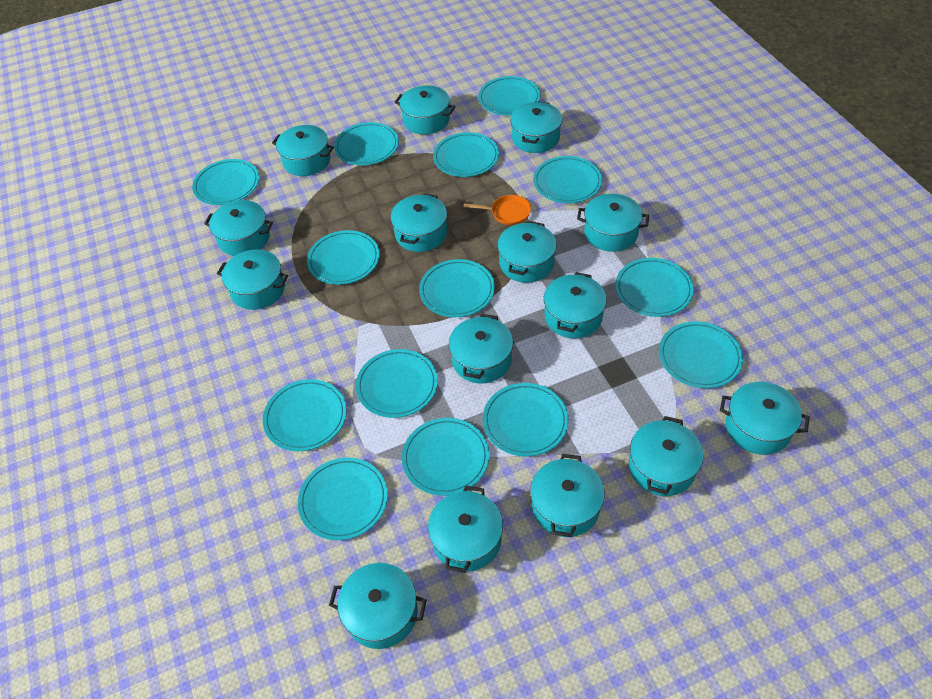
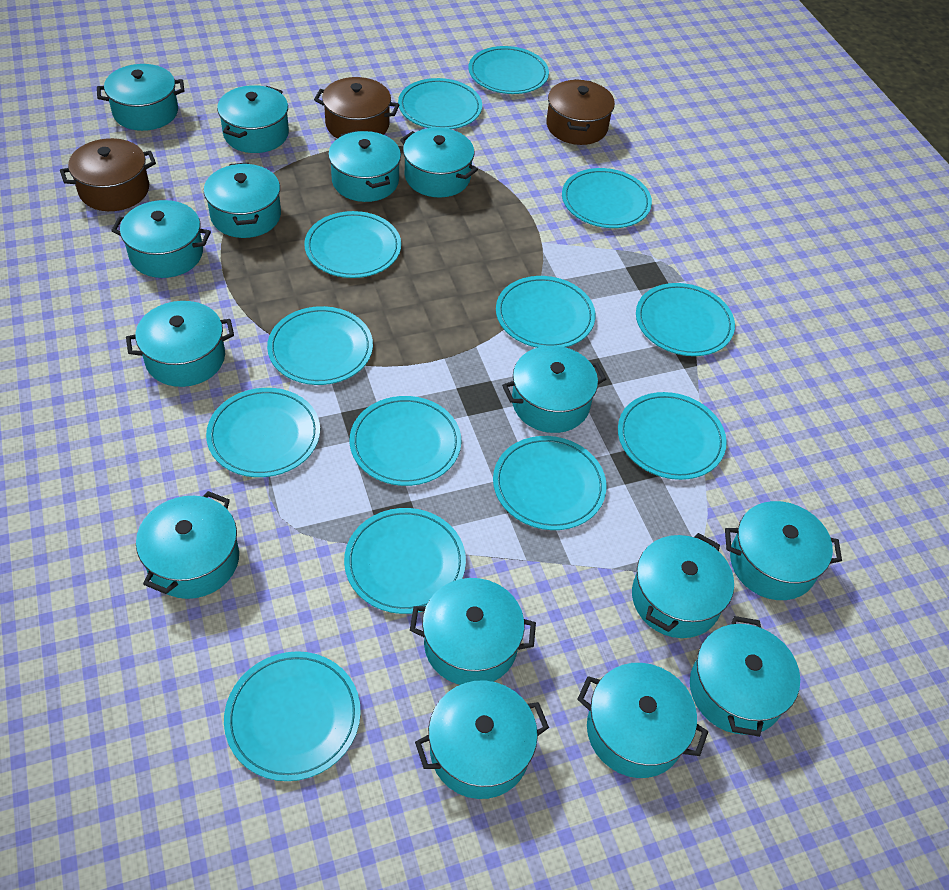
brown pot: 0 -> 3
orange pan: 1 -> 0
turquoise plate: 14 -> 13

